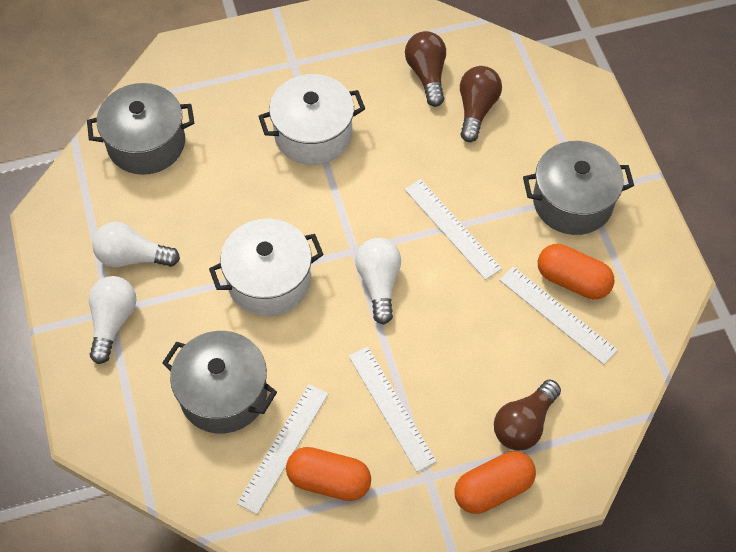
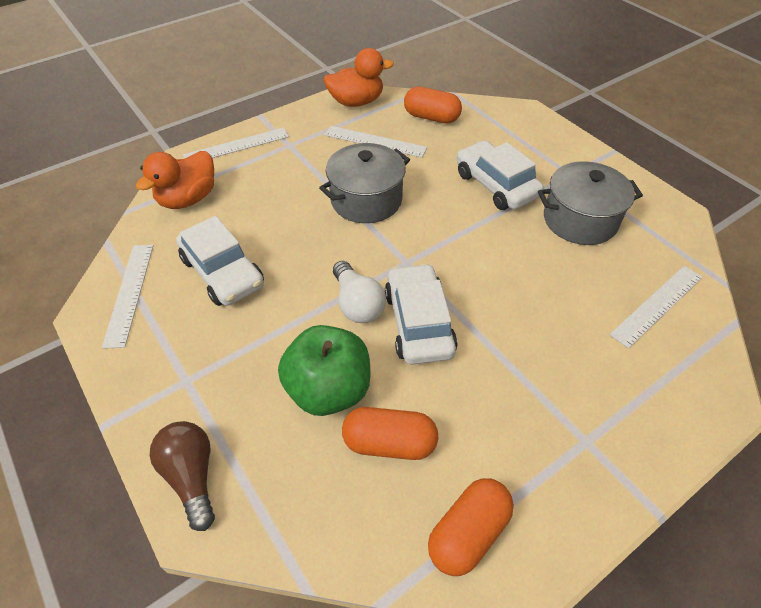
brown light bulb: 3 -> 1
green apple: 0 -> 1
grey pot: 3 -> 2
orange duck: 0 -> 2
white car: 0 -> 3
white light bulb: 3 -> 1
white pot: 2 -> 0

